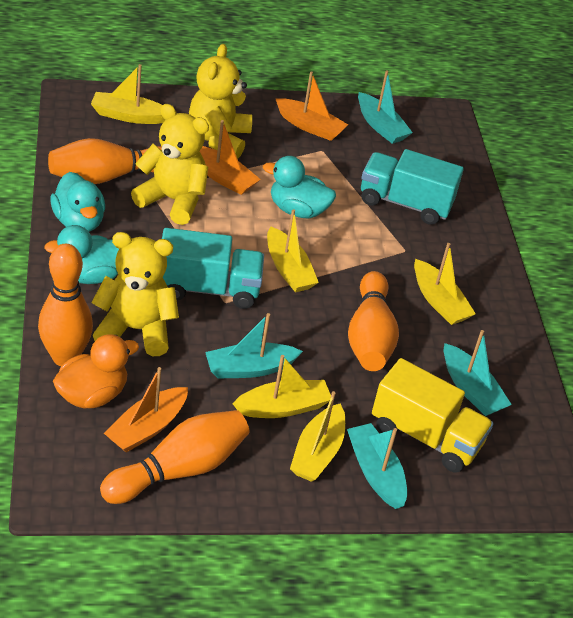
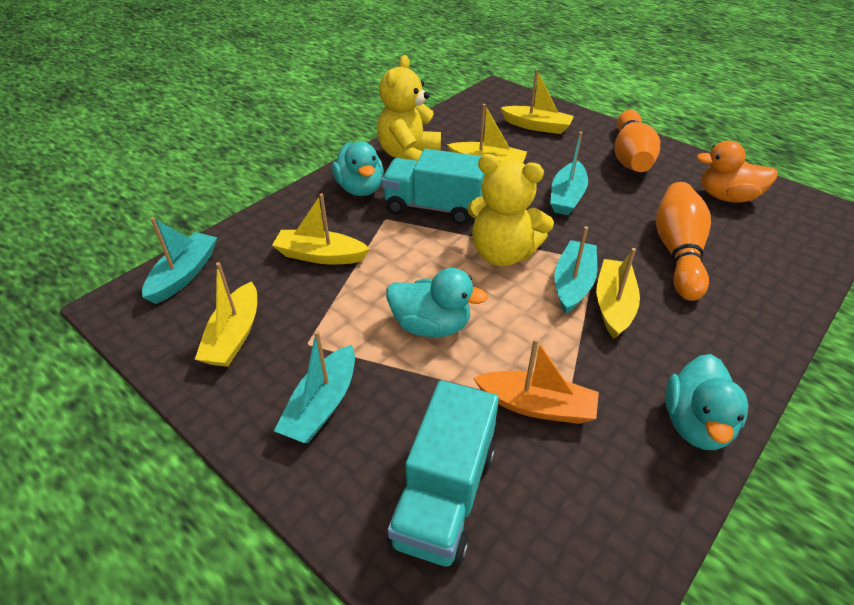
orange boat: 3 -> 1
orange bowling pin: 4 -> 2
yellow teddy bear: 3 -> 2
yellow truck: 1 -> 0

